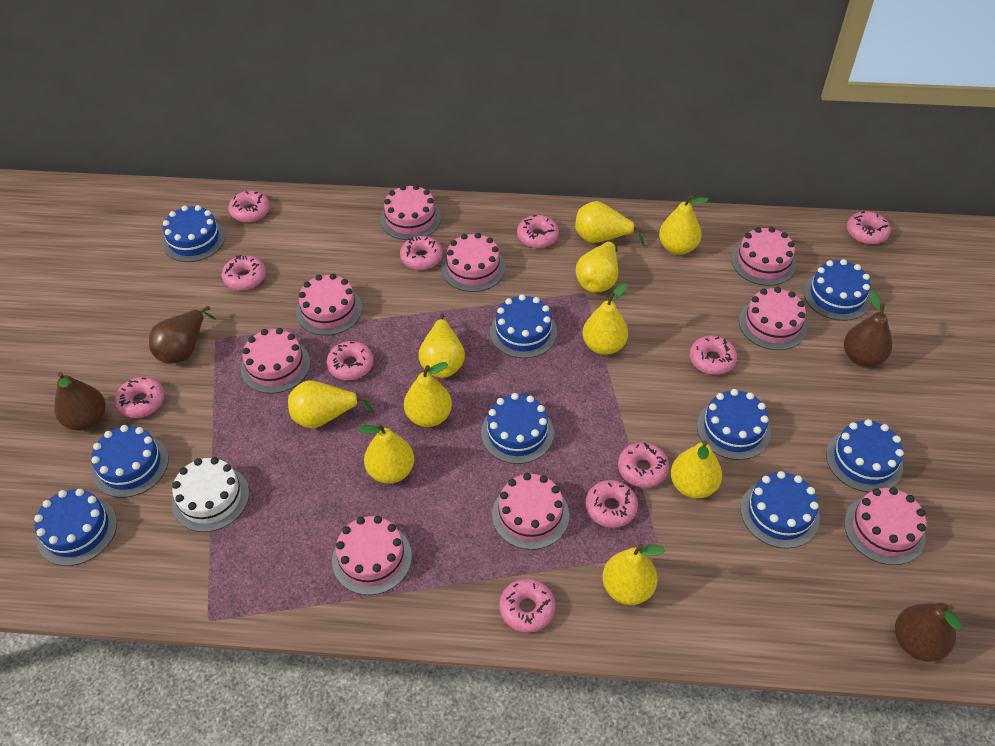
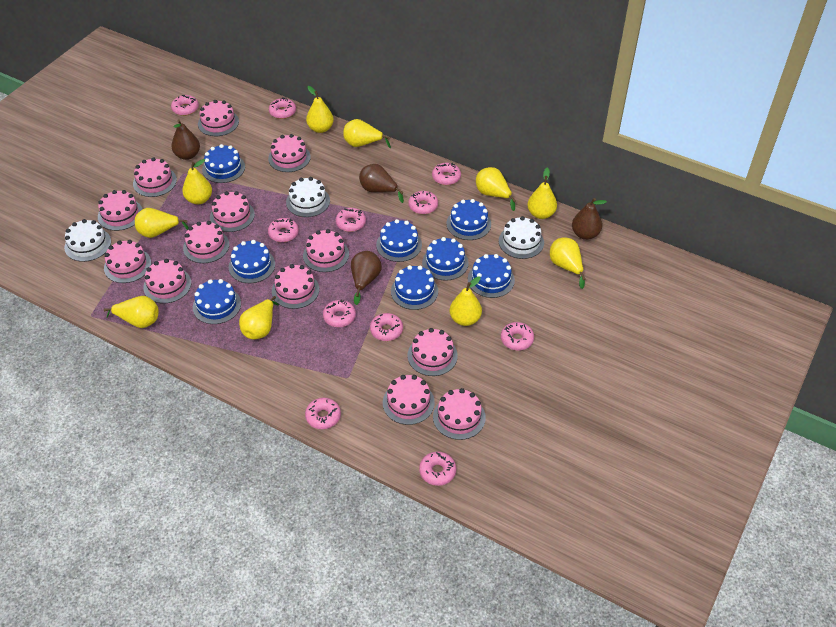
blue cake: 9 -> 8
pink cake: 9 -> 13
white cake: 1 -> 3

